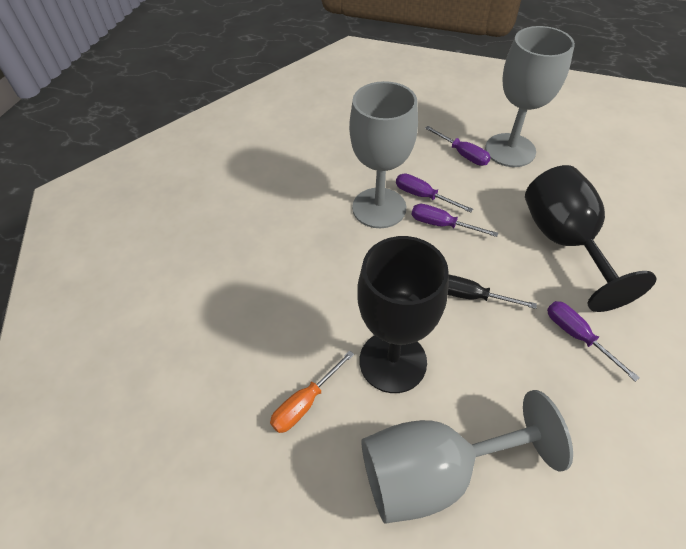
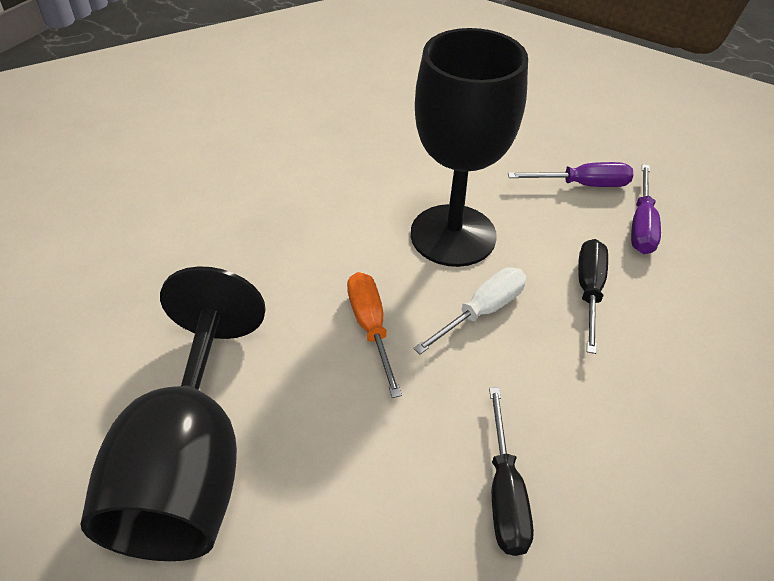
black screwdriver: 1 -> 2
grey goblet: 3 -> 0
purple screwdriver: 4 -> 2
white screwdriver: 0 -> 1

